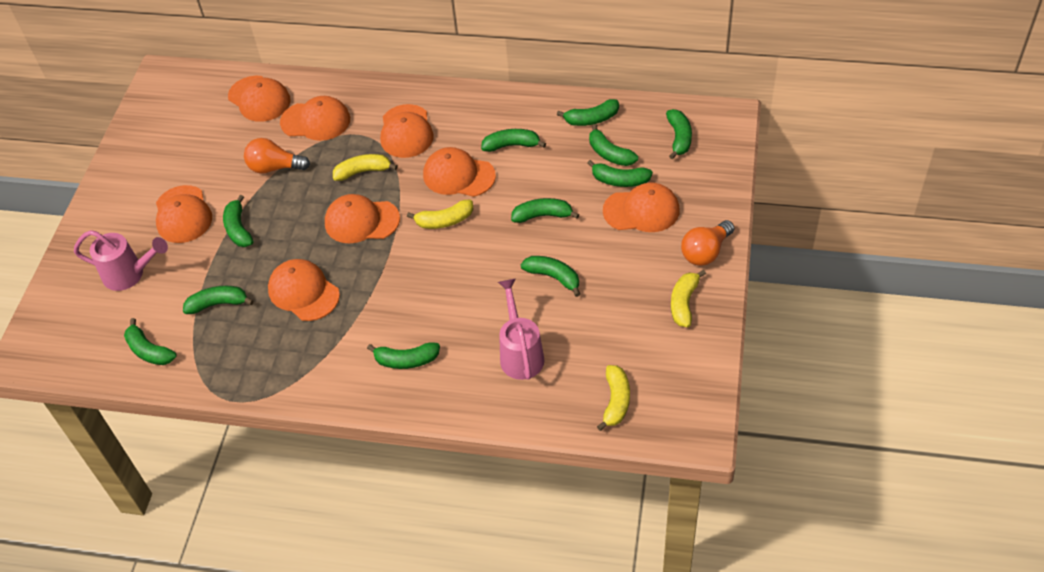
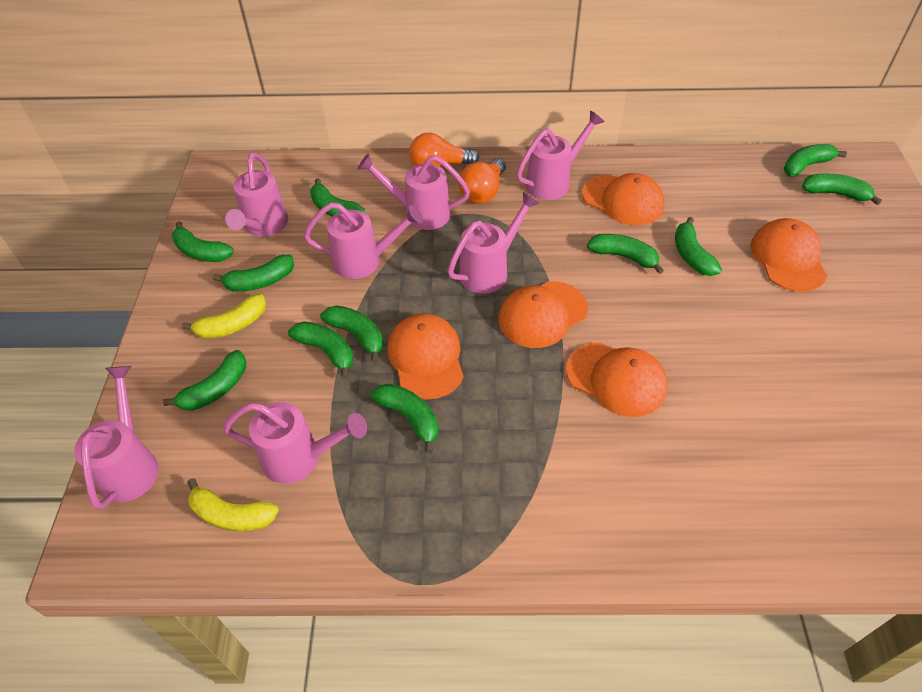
orange cap: 8 -> 5
pink watering can: 2 -> 7
yellow banana: 4 -> 2

